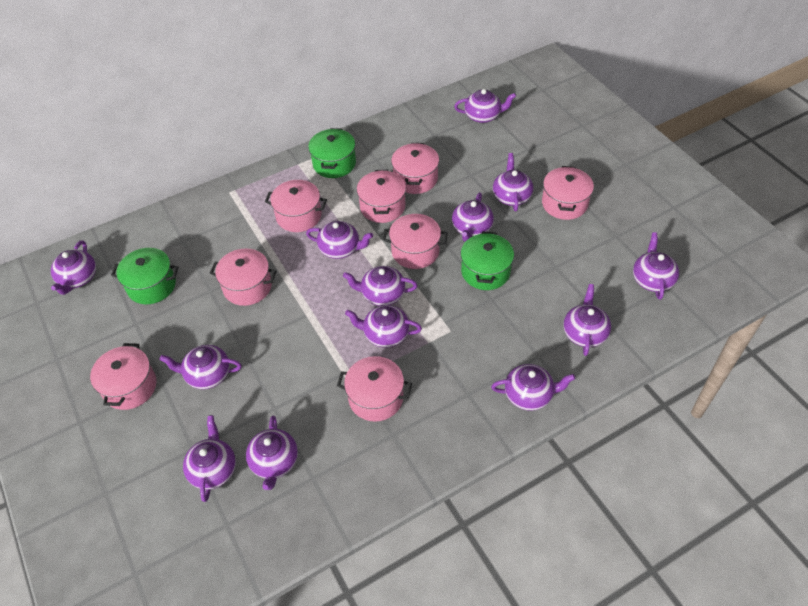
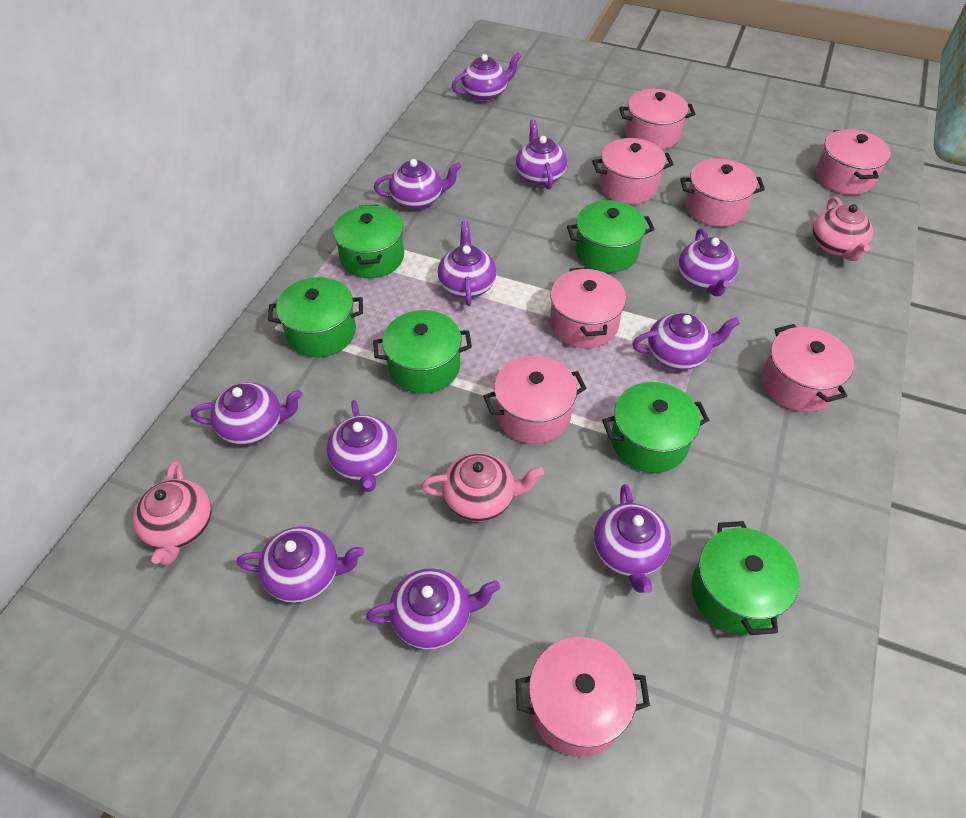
green pot: 3 -> 6
pink teapot: 0 -> 3
purple teapot: 13 -> 11

